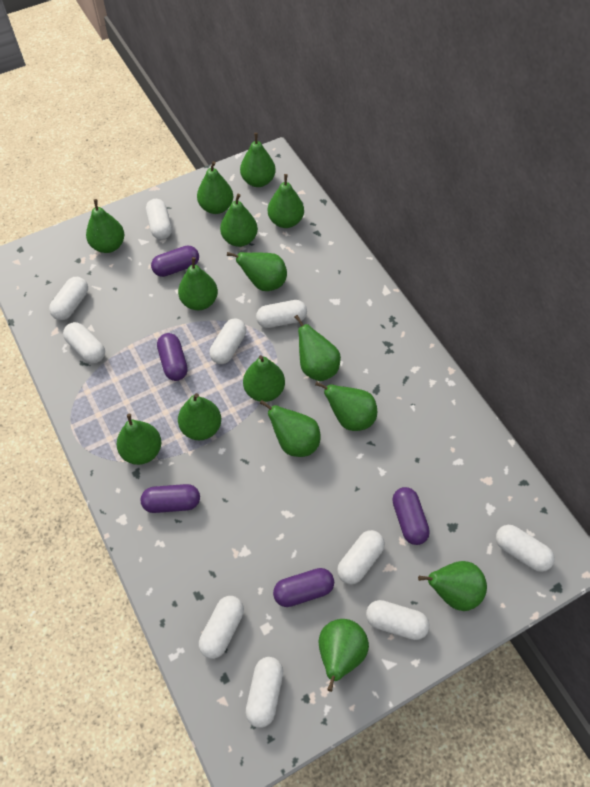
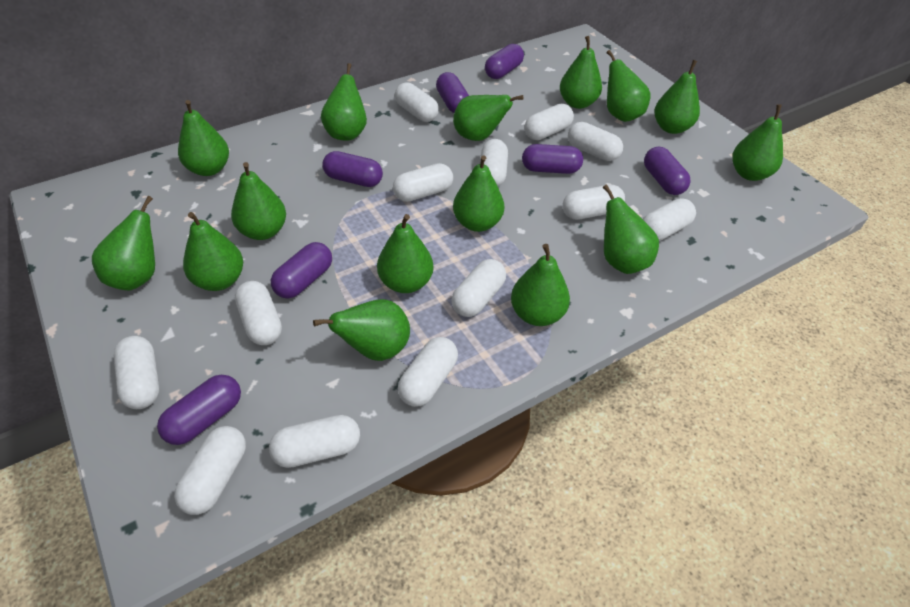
purple capsule: 5 -> 7
white capsule: 10 -> 13

